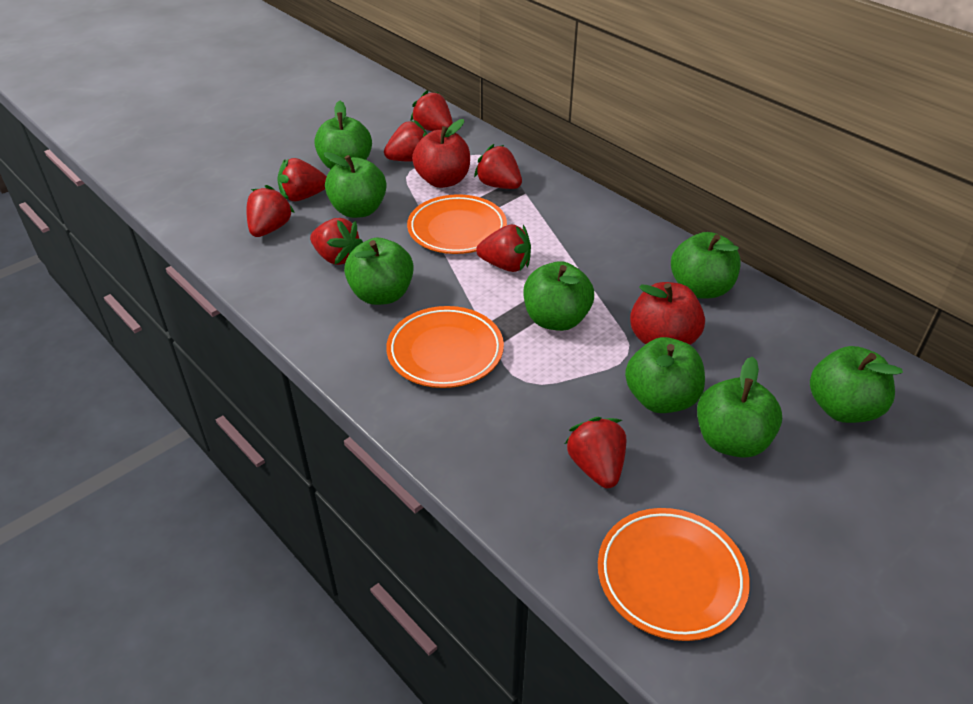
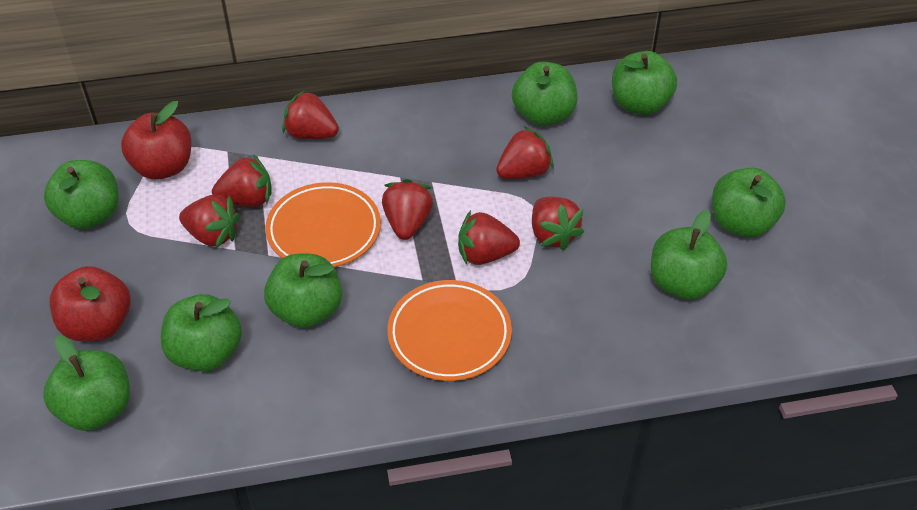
orange plate: 3 -> 2
red strawberry: 8 -> 7

